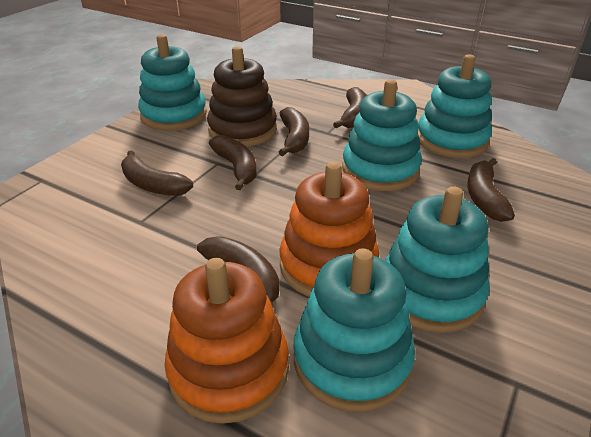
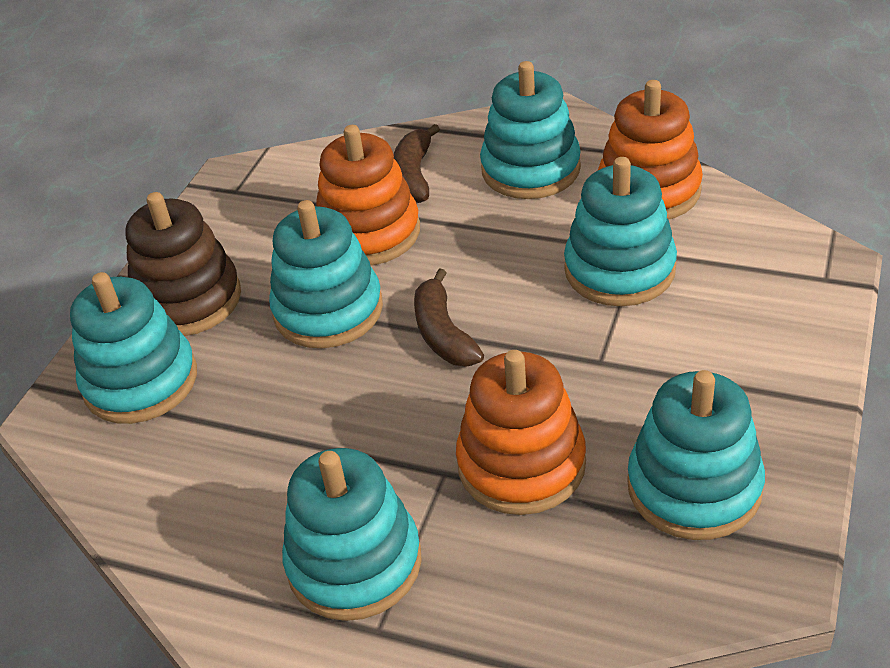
brown banana: 6 -> 2
orange stacking toy: 2 -> 3
turquoise stacking toy: 5 -> 6

